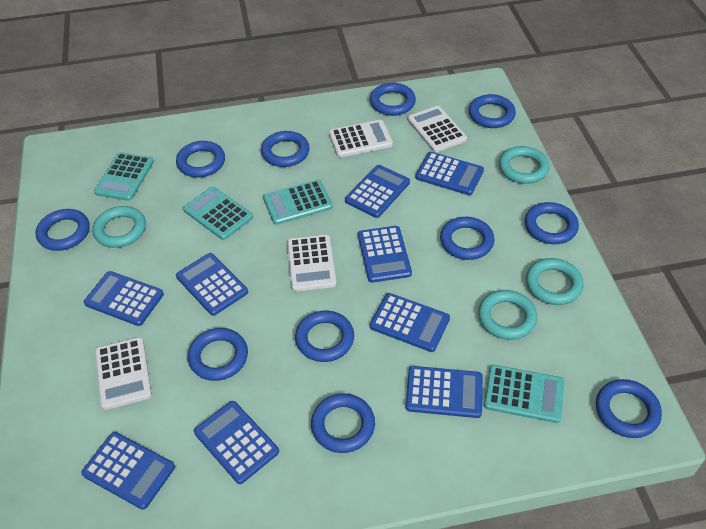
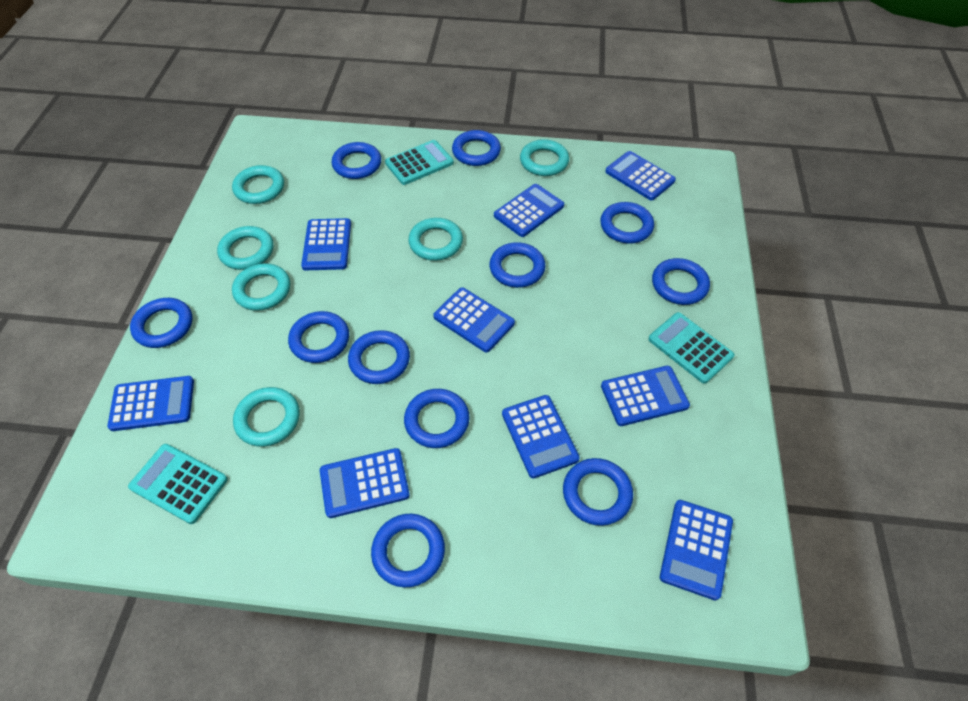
turquoise calculator: 4 -> 3
turquoise ring: 4 -> 6
white calculator: 4 -> 0

